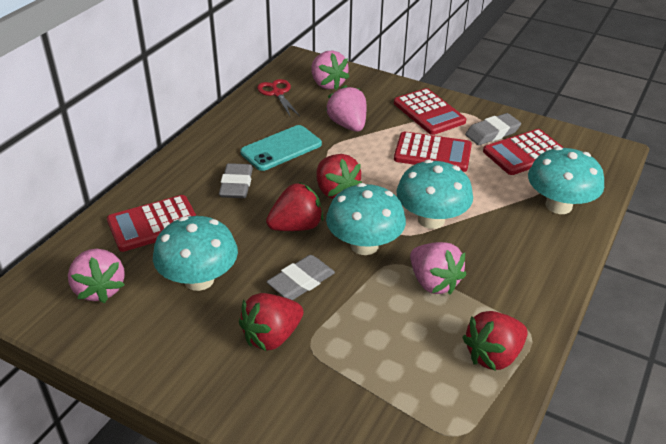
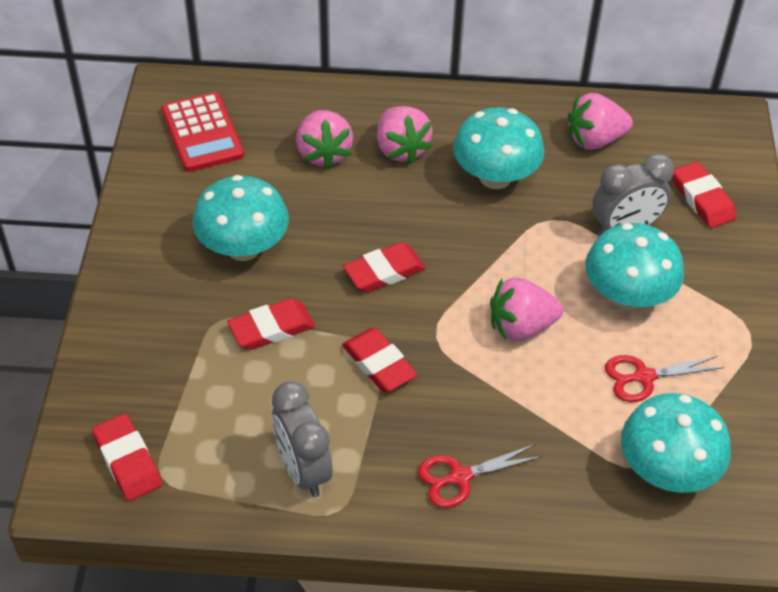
grey clock: 0 -> 2
grey eraser: 3 -> 0
red calculator: 4 -> 1
red eraser: 0 -> 5
red scissors: 1 -> 2
red strawberry: 4 -> 0
turquoise phone: 1 -> 0

